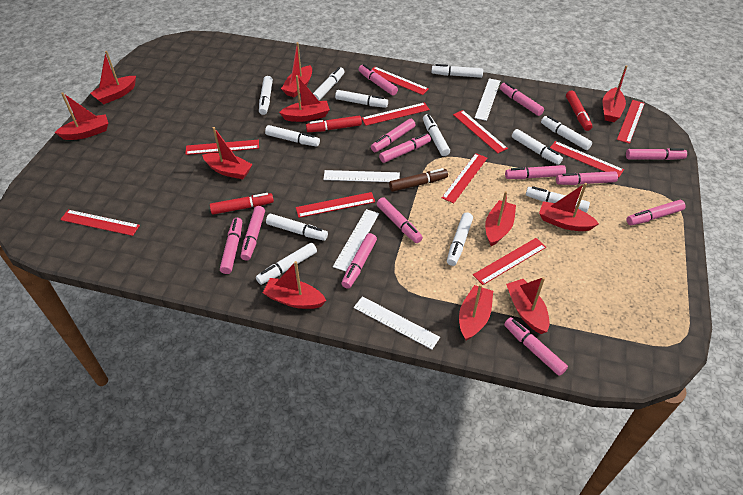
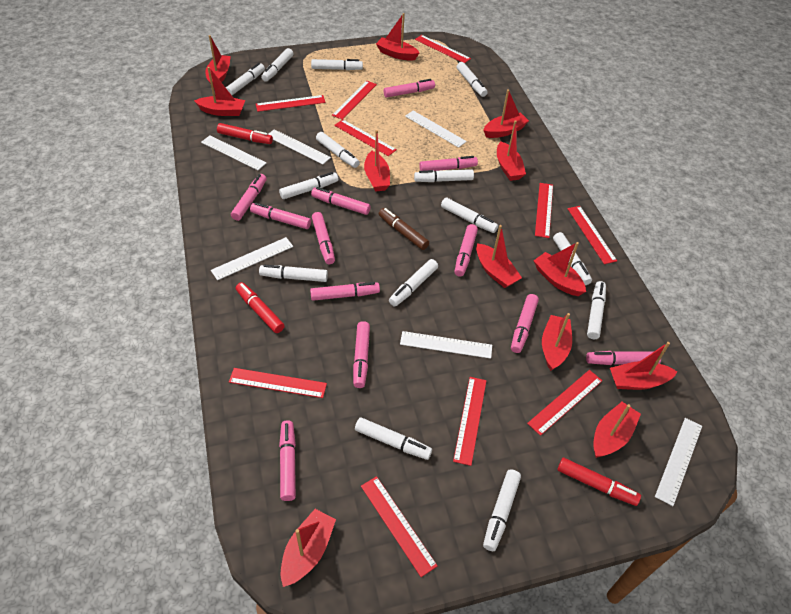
pink marker: 13 -> 12
red boat: 11 -> 12
white marker: 12 -> 14
white ruler: 4 -> 6

